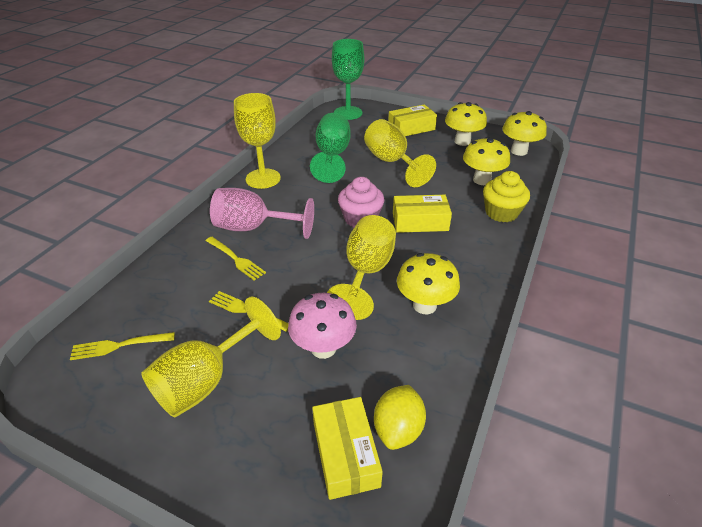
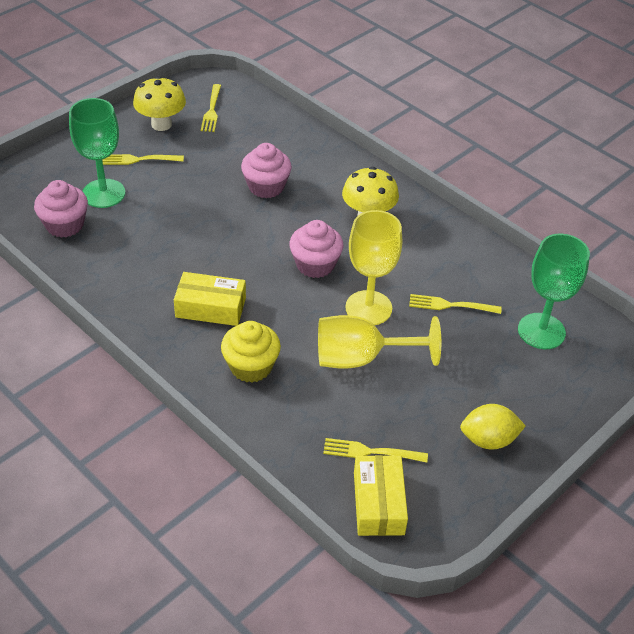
pink cupcake: 1 -> 3
pink goblet: 1 -> 0
pink mushroom: 1 -> 0
yellow box: 3 -> 2
yellow fork: 3 -> 4
yellow goblet: 4 -> 2
yellow mushroom: 4 -> 2

